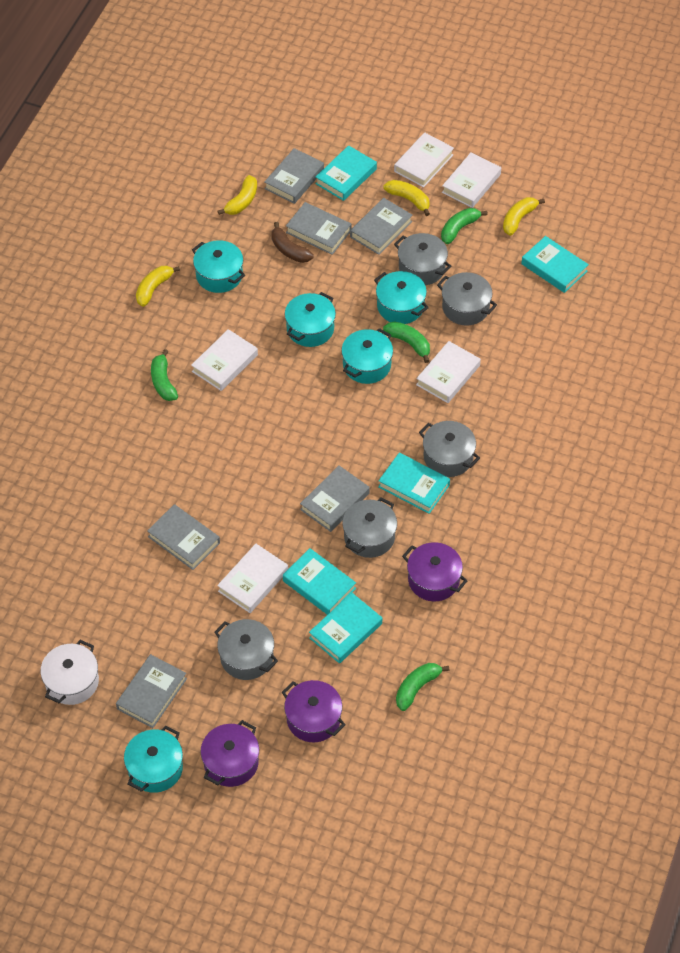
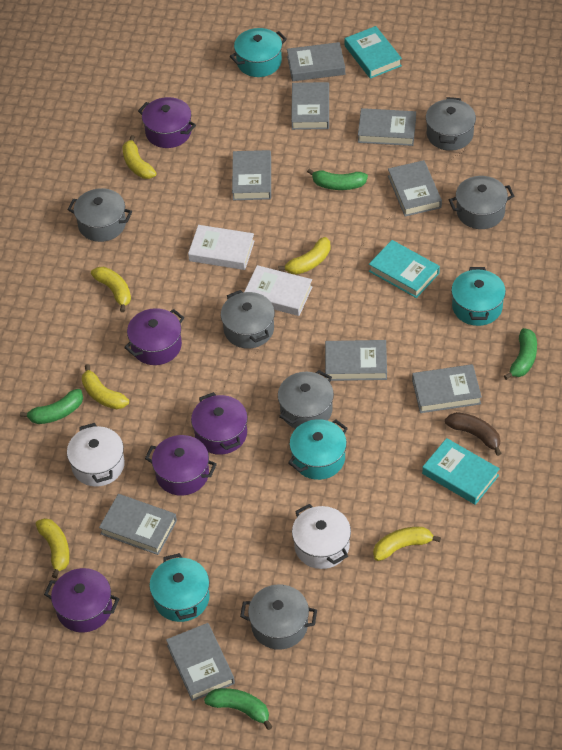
grey book: 6 -> 9
grey pot: 5 -> 6
purple pot: 3 -> 5
turquoise book: 5 -> 3
turquoise pot: 5 -> 4
white book: 5 -> 2
white pot: 1 -> 2
yellow banana: 4 -> 6

